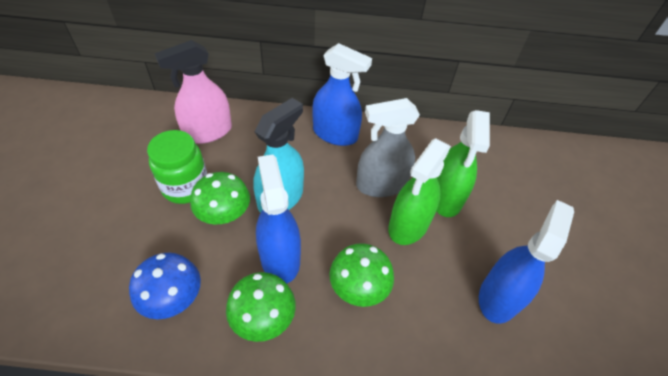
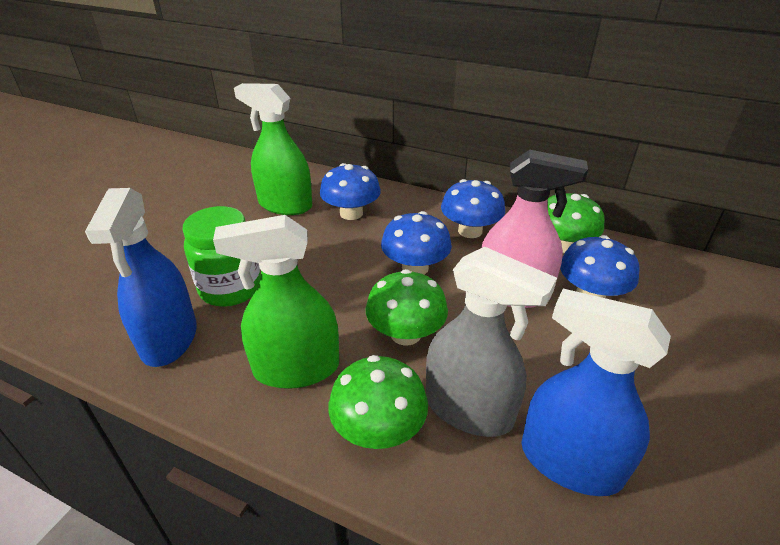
blue mushroom: 1 -> 4
blue spray bottle: 3 -> 2
turquoise spray bottle: 1 -> 0

